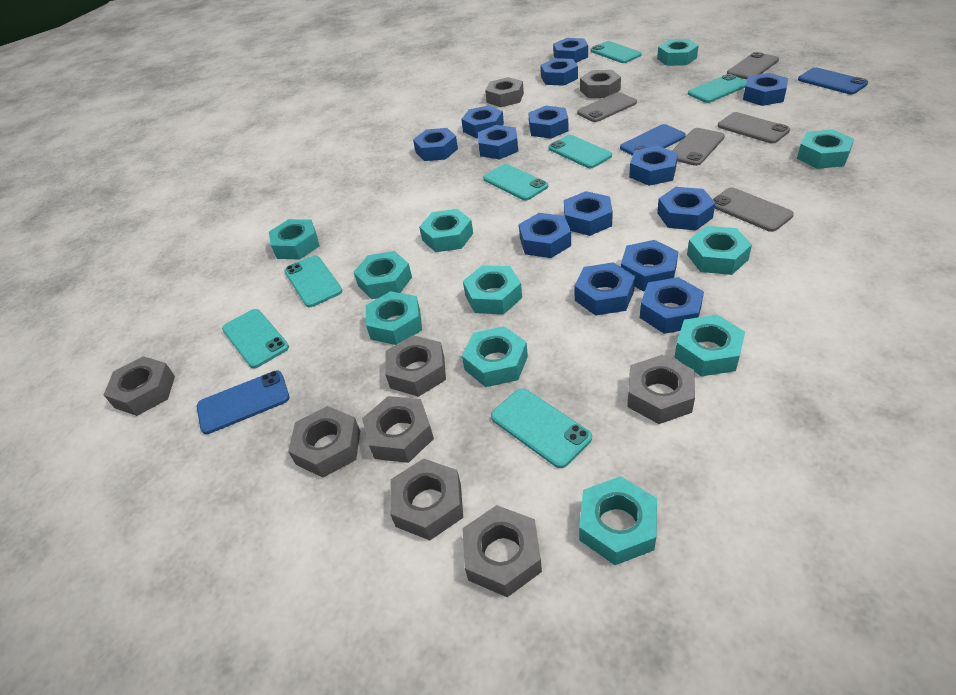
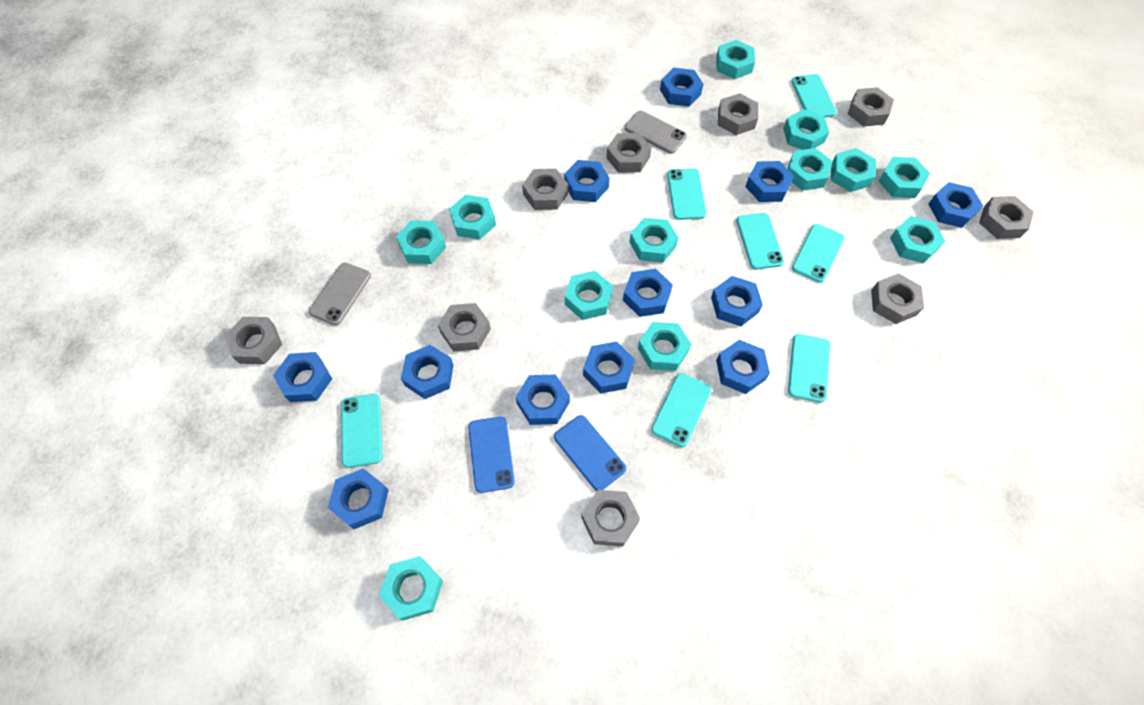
blue nut: 14 -> 12
blue phone: 3 -> 2
grey phone: 5 -> 2
turquoise nut: 11 -> 12

